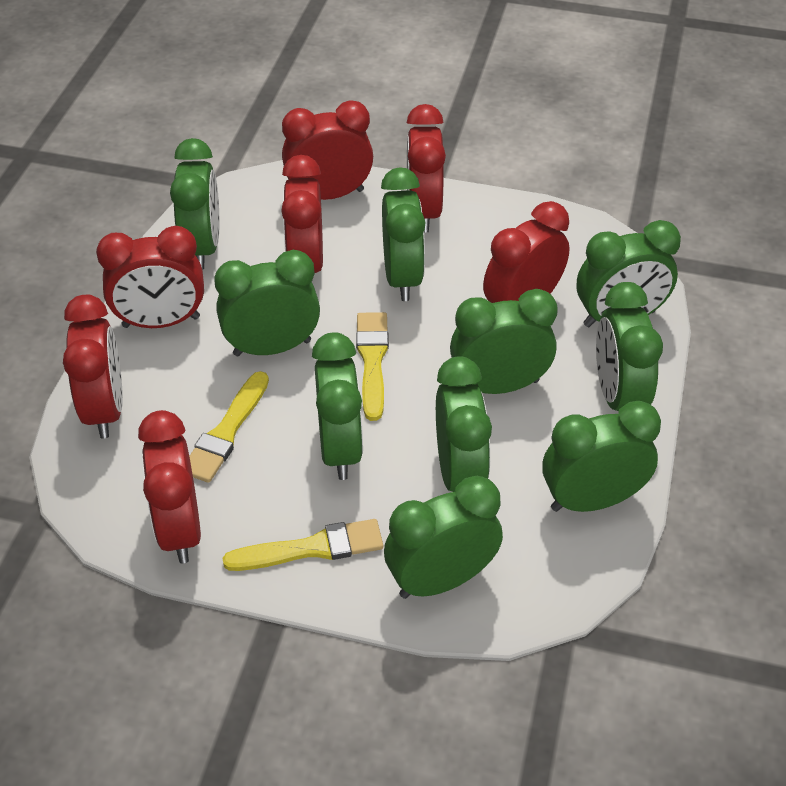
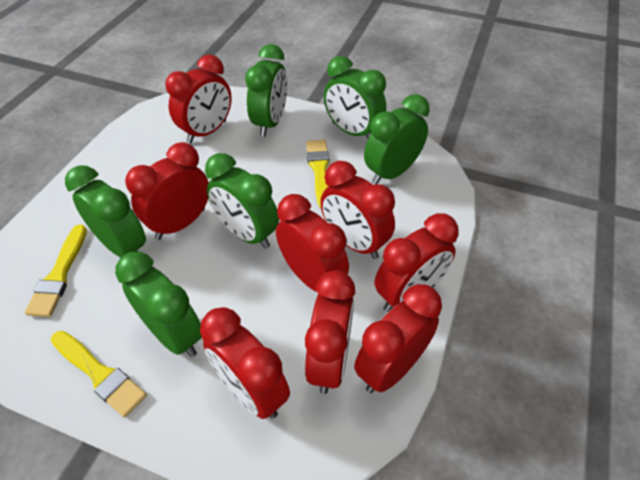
green clock: 10 -> 6
red clock: 7 -> 8

